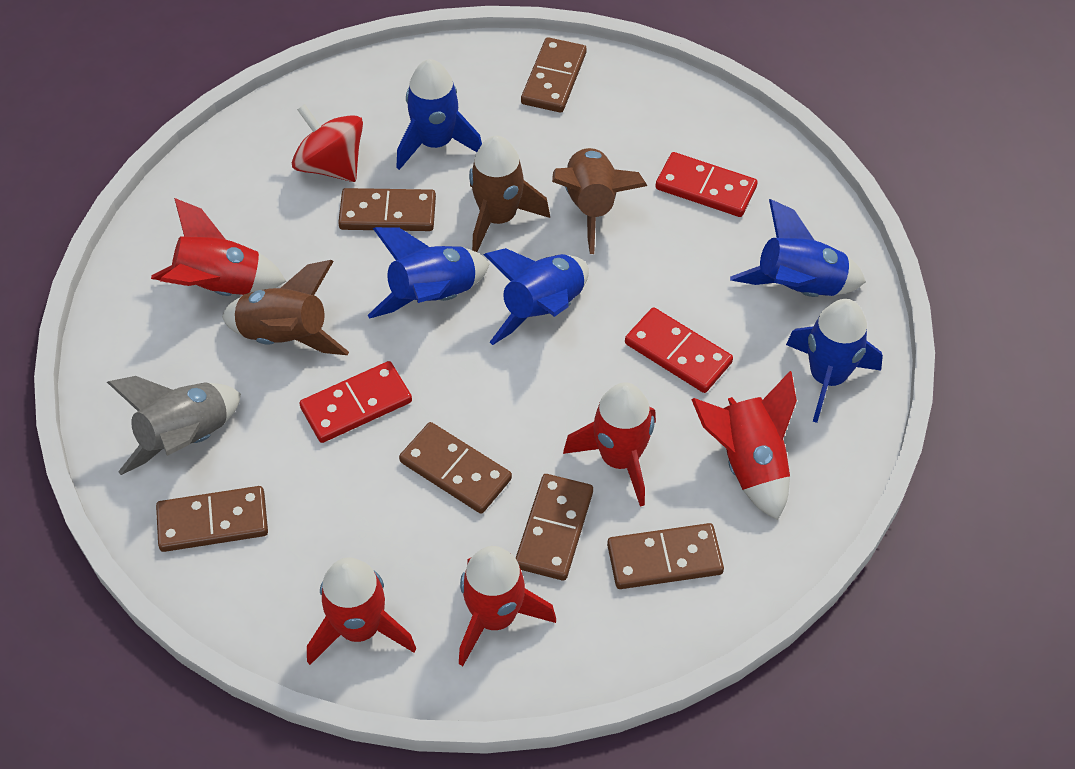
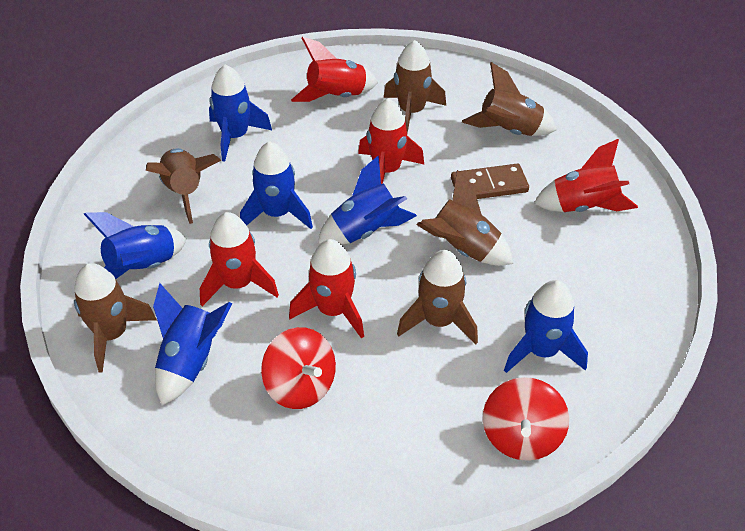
blue rocket: 5 -> 6
brown domino: 6 -> 1
brown rocket: 3 -> 6
grey rocket: 1 -> 0
red domino: 3 -> 0
red spinning top: 1 -> 2

